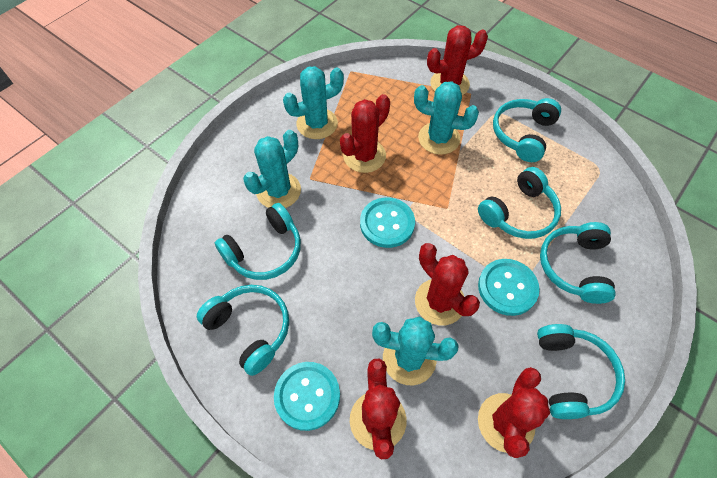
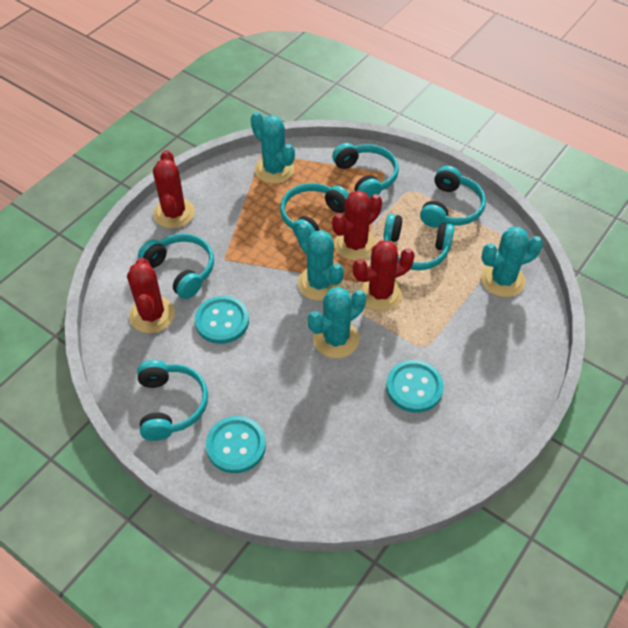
red cactus: 5 -> 4

